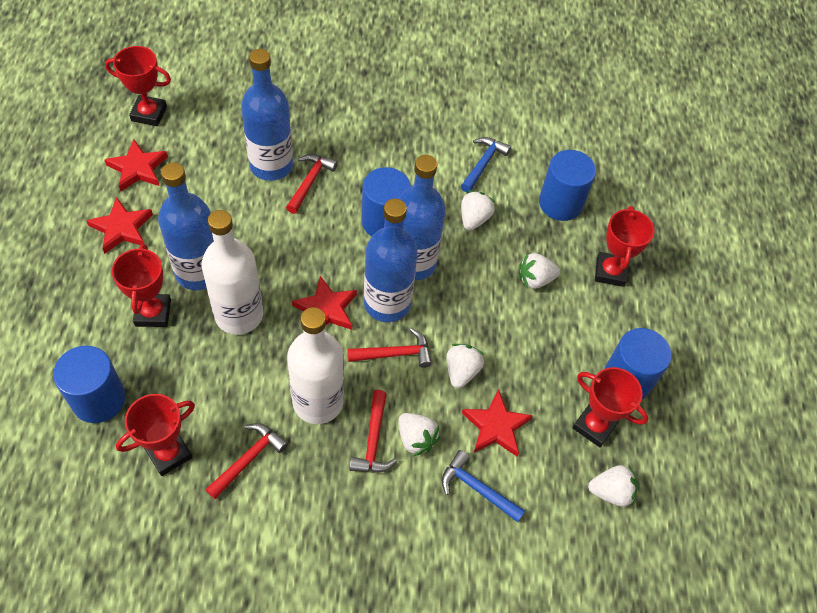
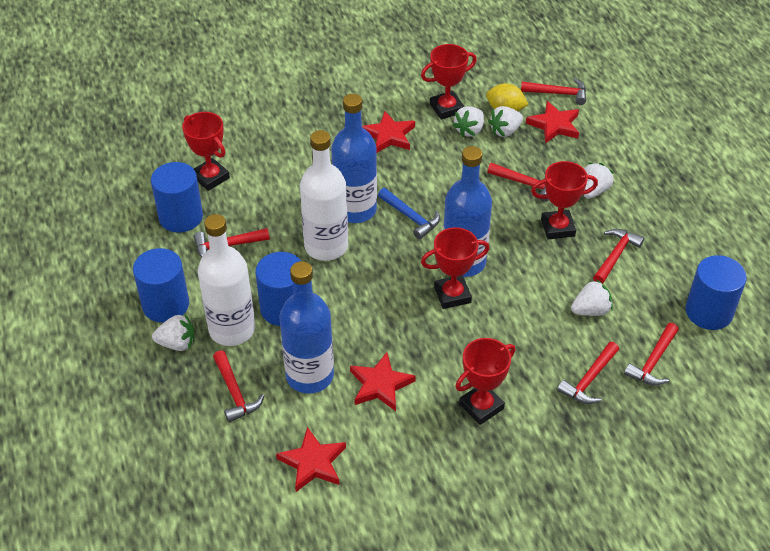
blue bottle: 4 -> 3
blue hammer: 2 -> 1
red hammer: 4 -> 7
yellow lemon: 0 -> 1

